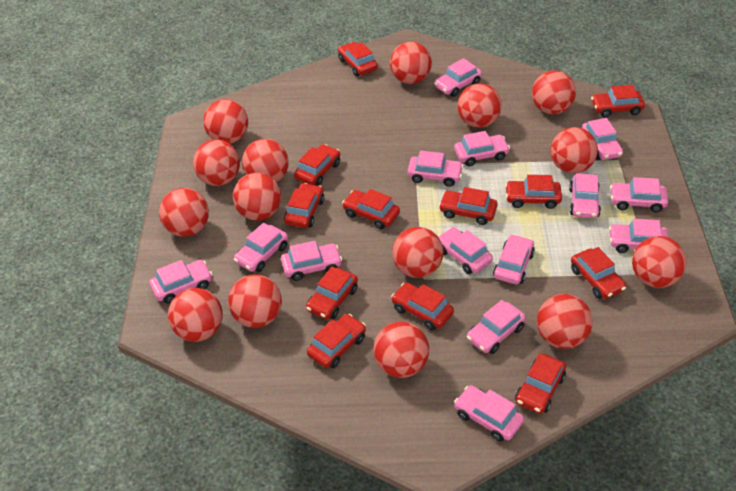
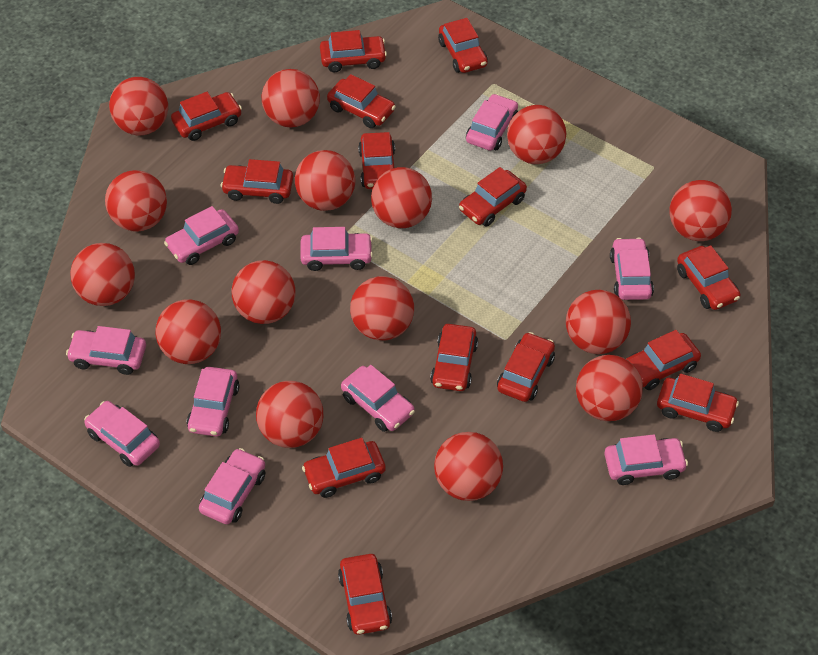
pink car: 14 -> 10
red car: 12 -> 14

